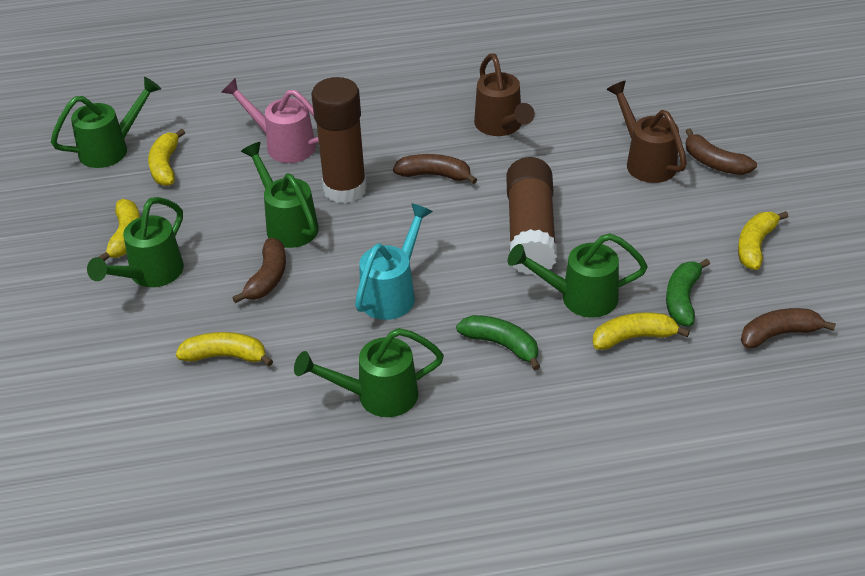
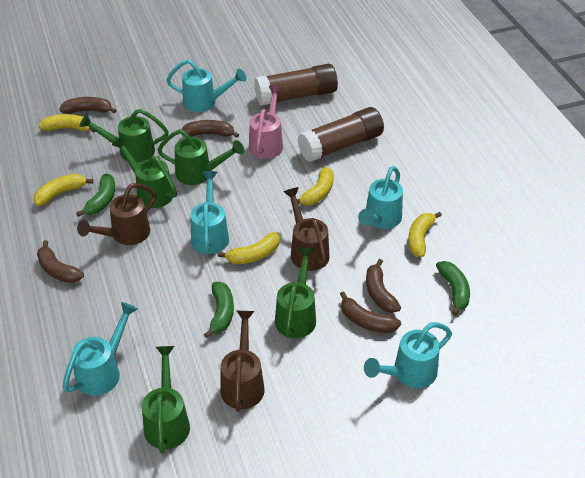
brown banana: 4 -> 5
brown watering can: 2 -> 3
green banana: 2 -> 3
turquoise watering can: 1 -> 5

